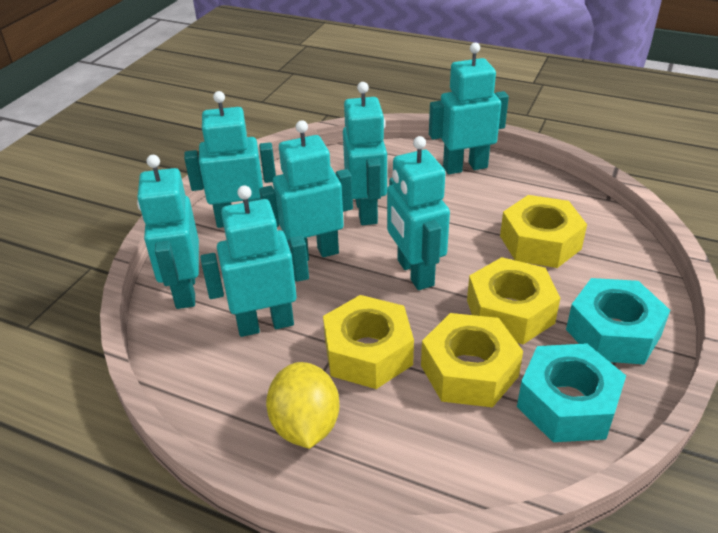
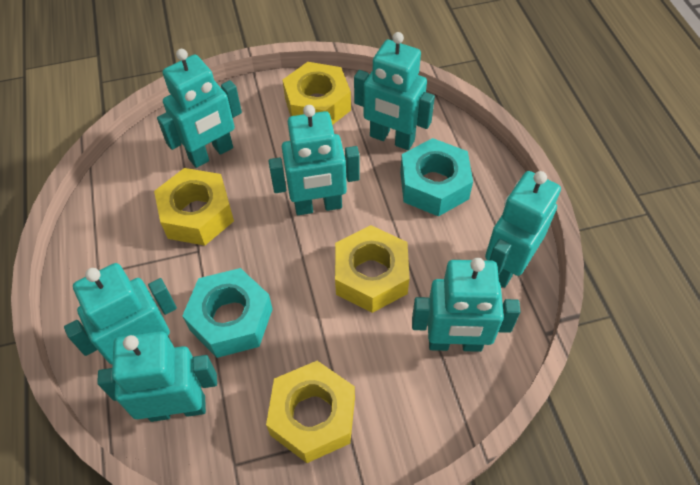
yellow lemon: 1 -> 0

